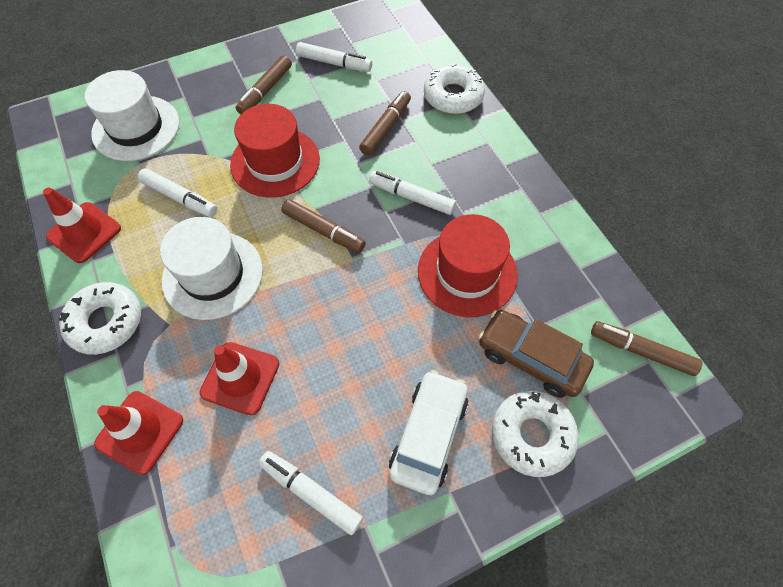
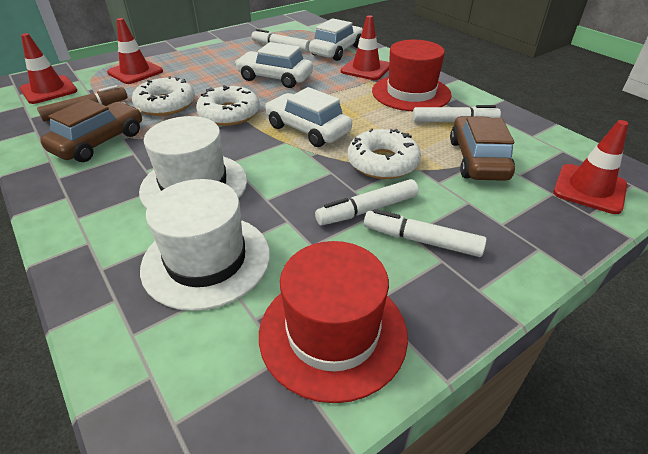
brown car: 1 -> 2
brown marker: 4 -> 1
red traffic cone: 3 -> 4
white car: 1 -> 3

